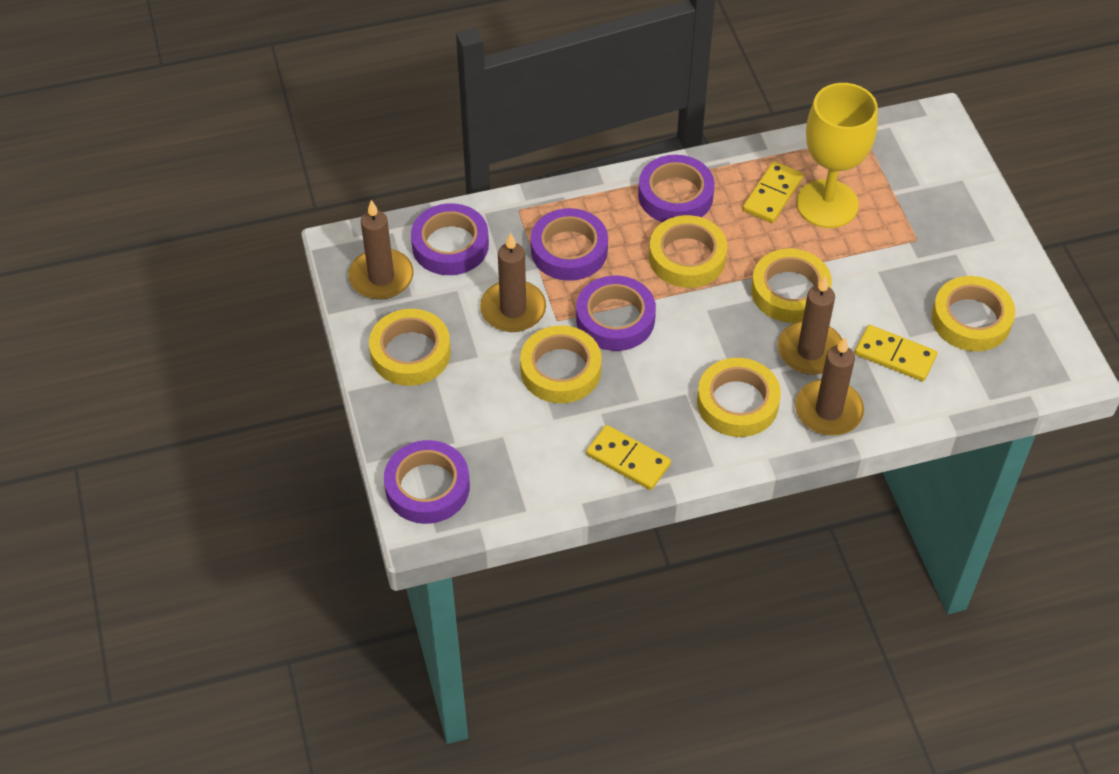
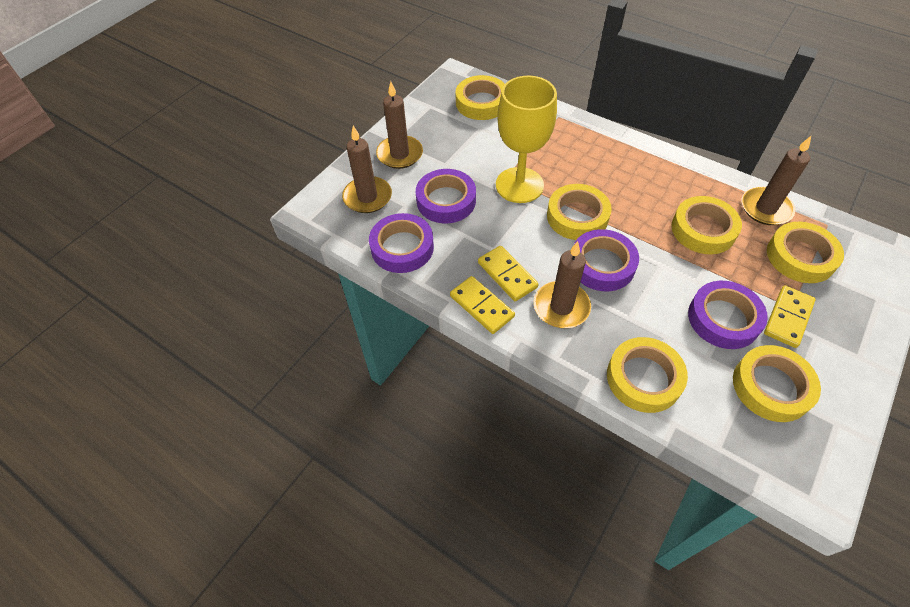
purple tape: 5 -> 4

